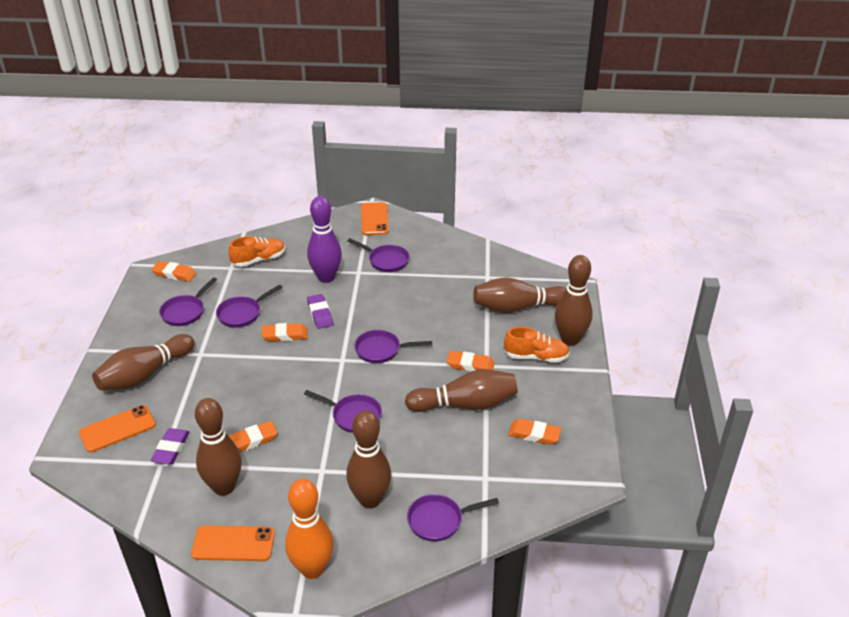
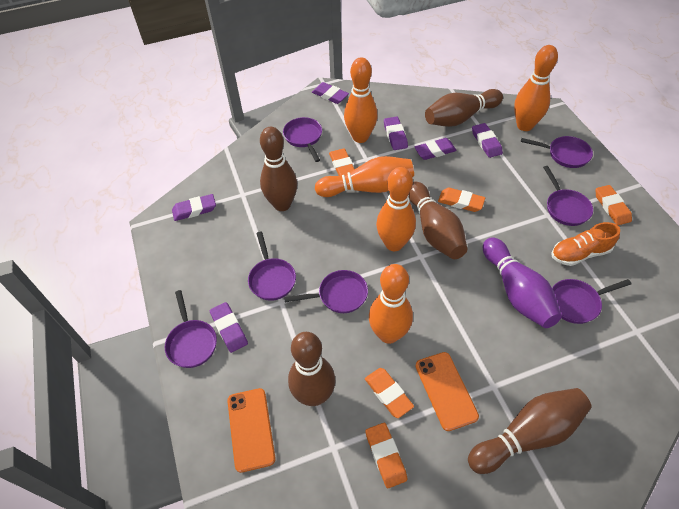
brown bowling pin: 6 -> 5
orange bowling pin: 1 -> 5
orange phone: 3 -> 2
orange shoe: 2 -> 1
purple eraser: 2 -> 6
purple pan: 6 -> 7

